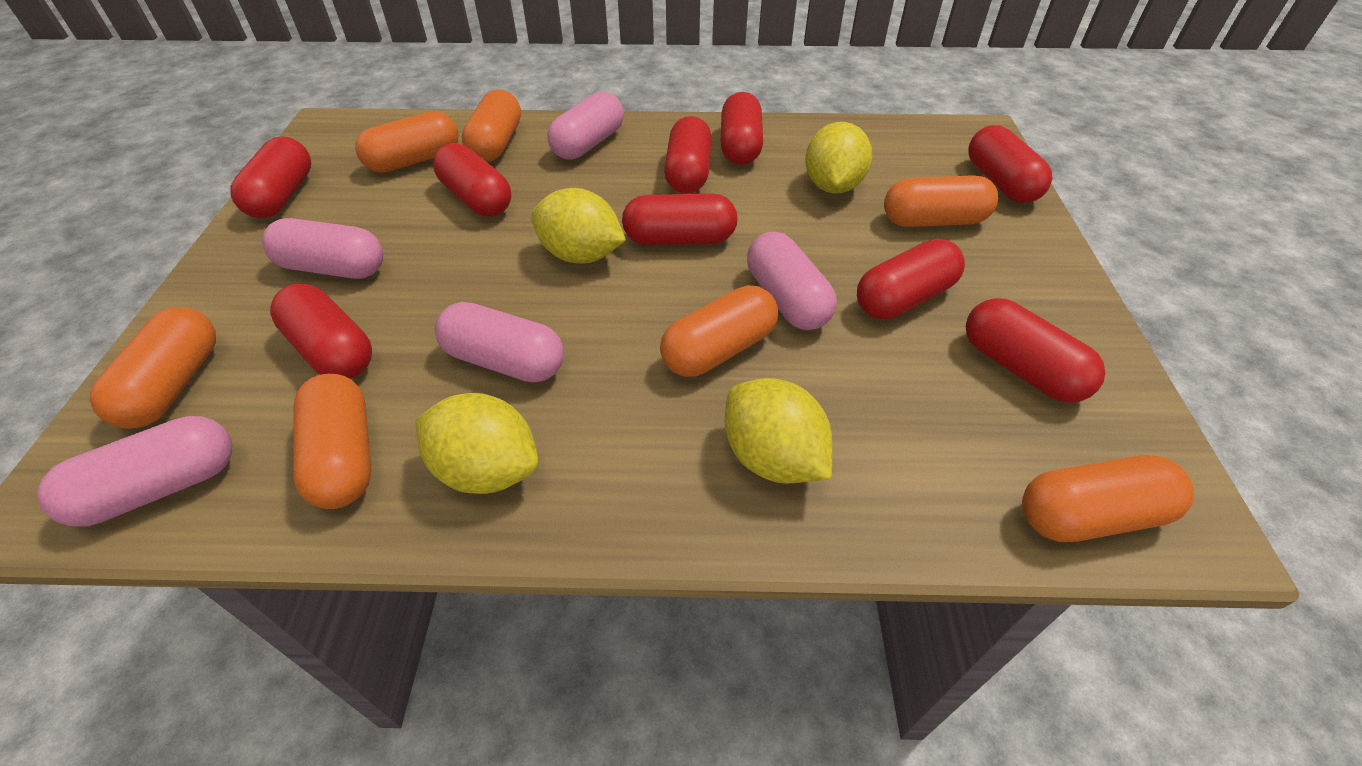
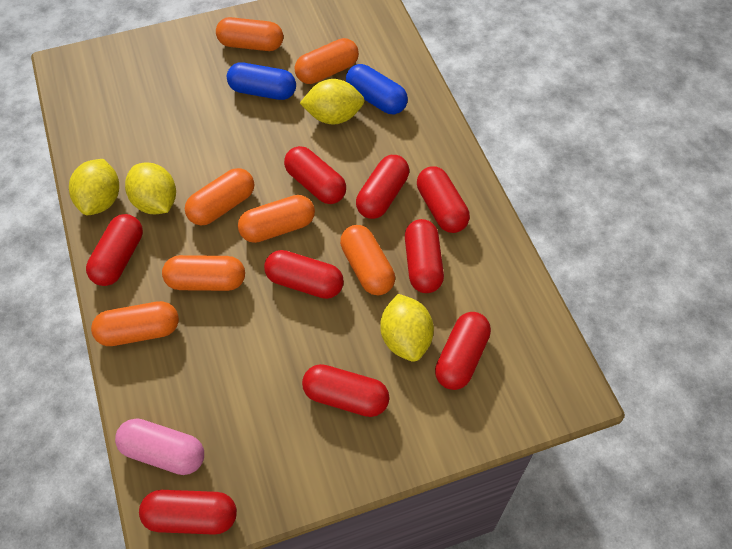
blue capsule: 0 -> 2
pink capsule: 5 -> 1

